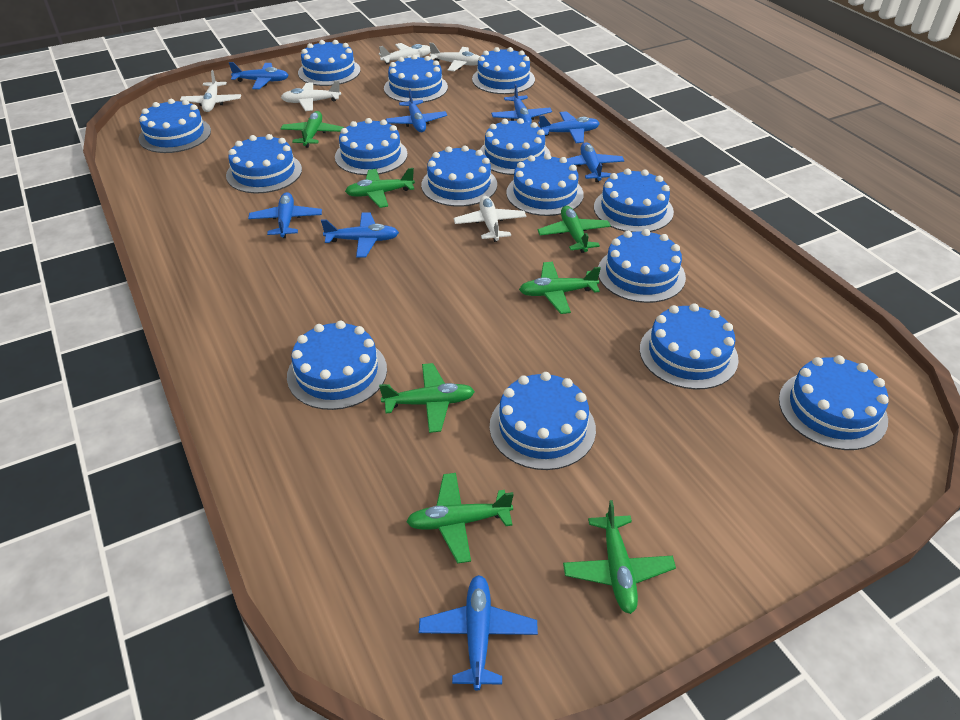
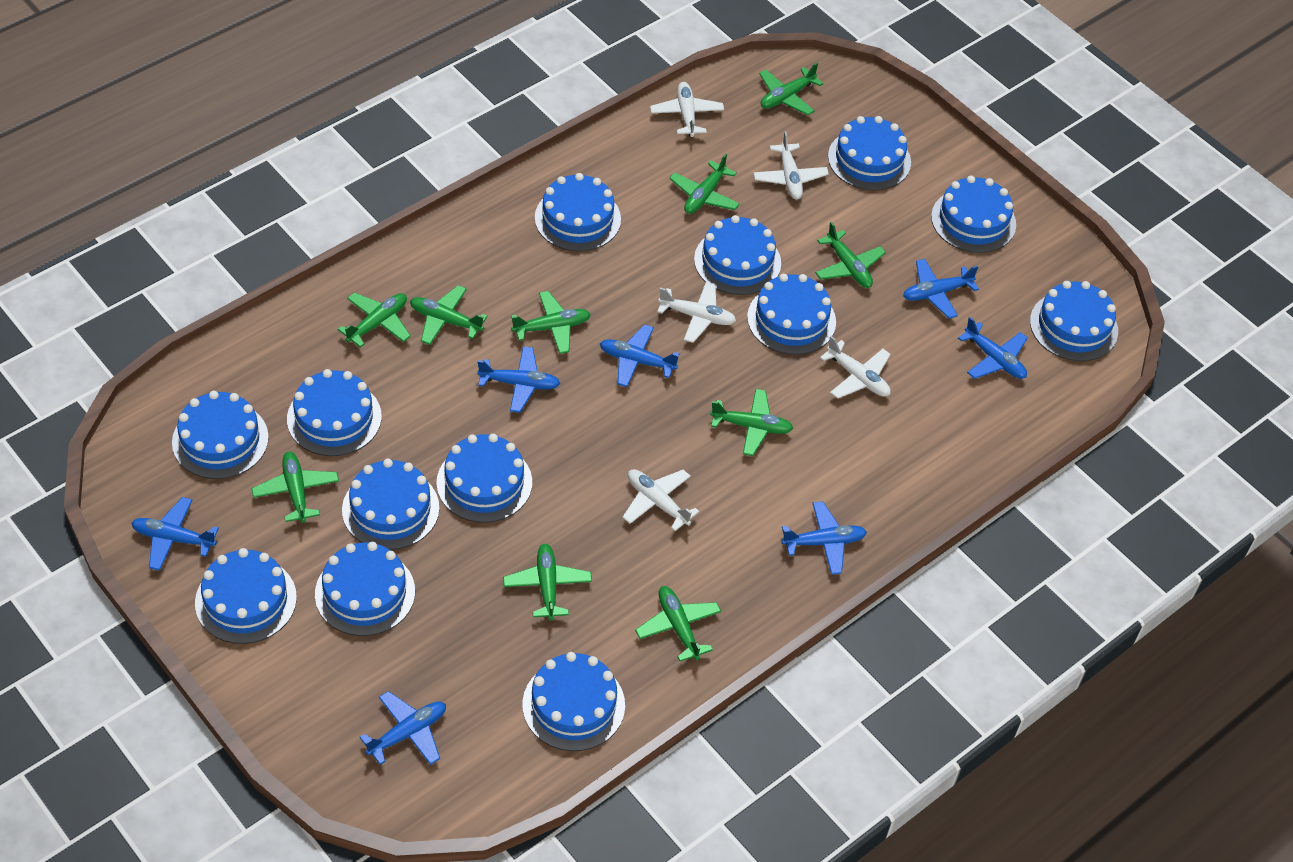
blue cake: 15 -> 13
blue plane: 8 -> 7
green plane: 7 -> 10

